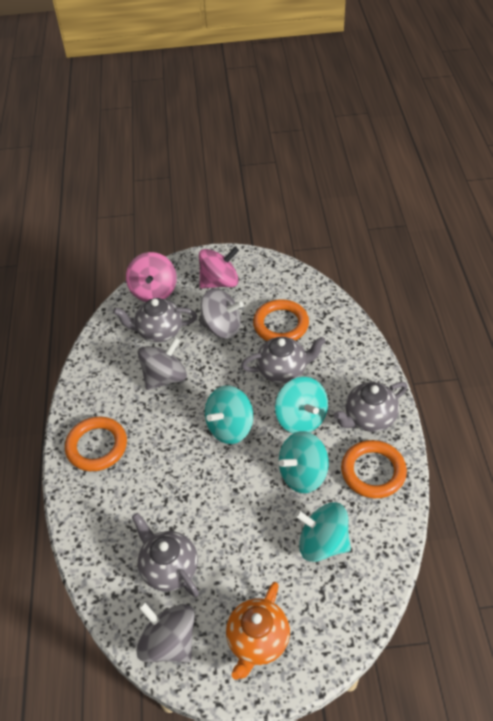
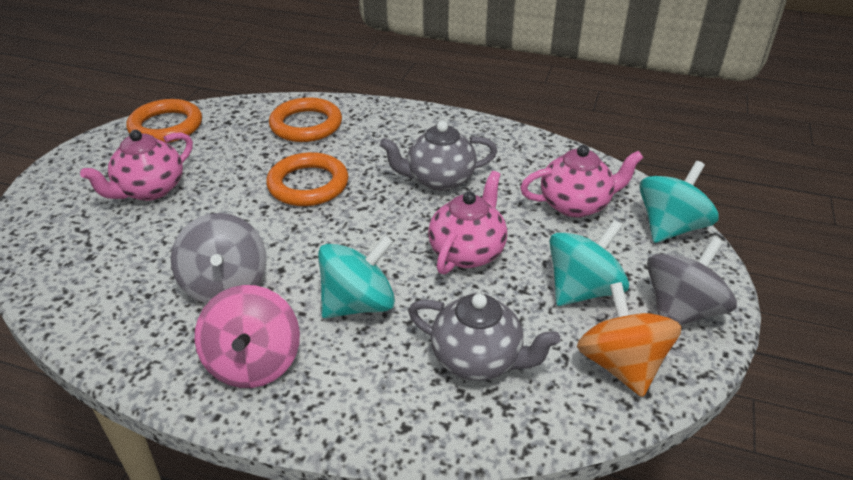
grey spinning top: 3 -> 2
grey teapot: 4 -> 2
orange spinning top: 0 -> 1
orange teapot: 1 -> 0
pink spinning top: 2 -> 1
pink teapot: 0 -> 3
turquoise spinning top: 4 -> 3

